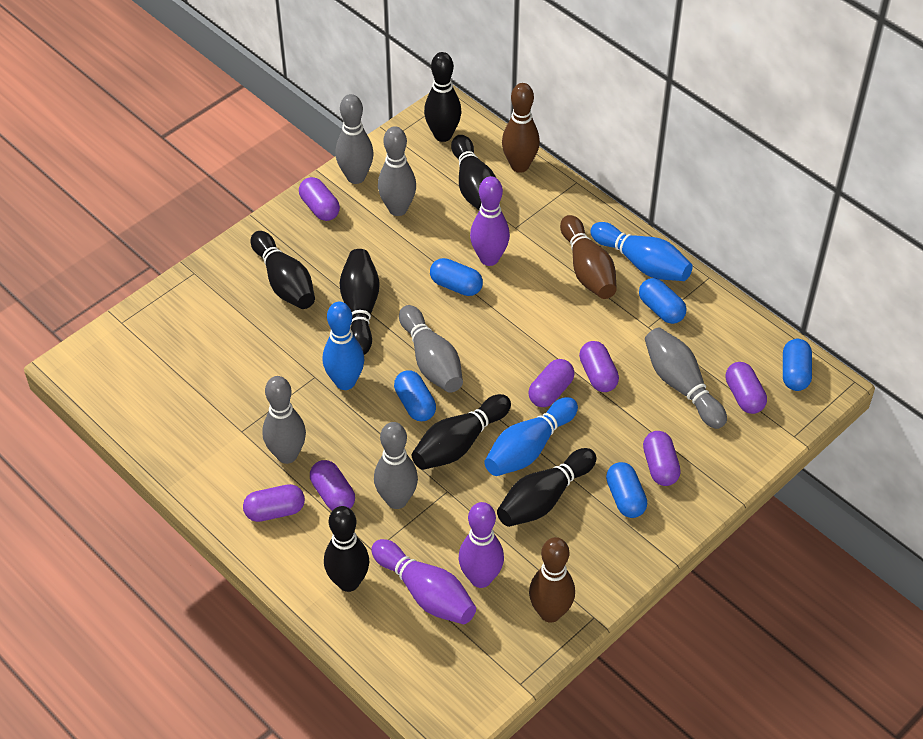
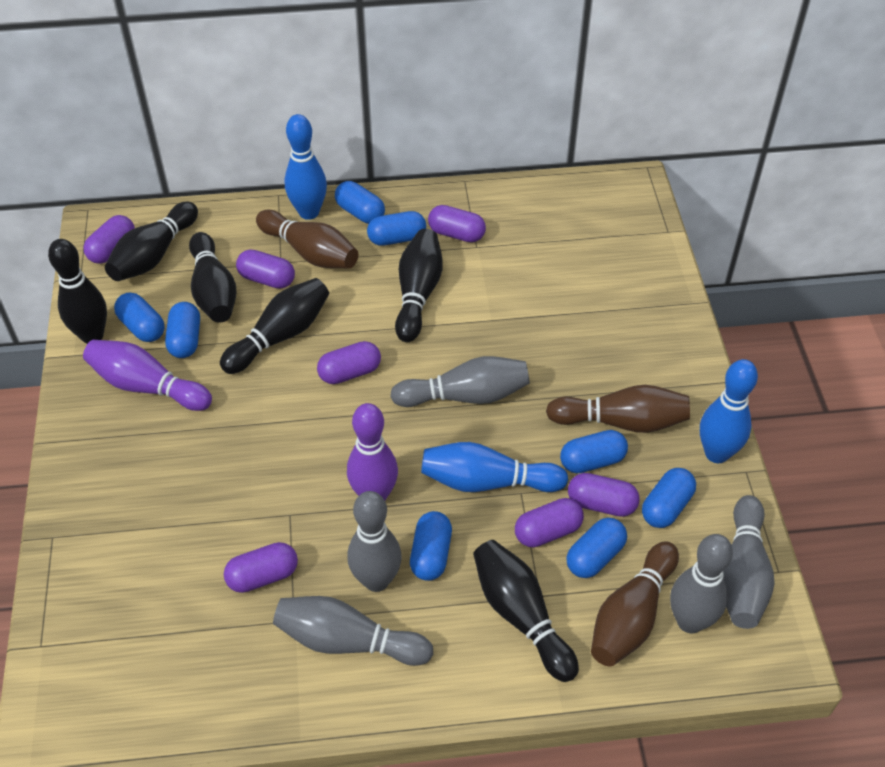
black bowling pin: 7 -> 6
blue capsule: 5 -> 8
grey bowling pin: 6 -> 5
purple bowling pin: 3 -> 2

